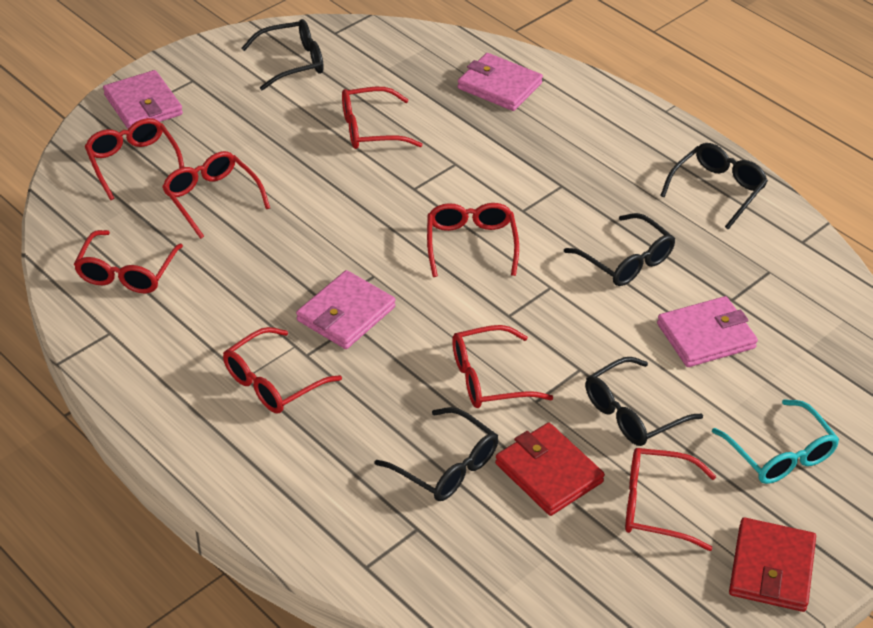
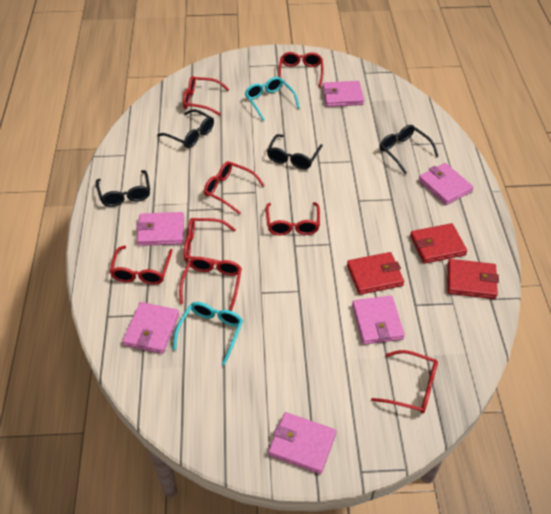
black glasses: 5 -> 4
pink wallet: 4 -> 6
red wallet: 2 -> 3
turquoise glasses: 1 -> 2

